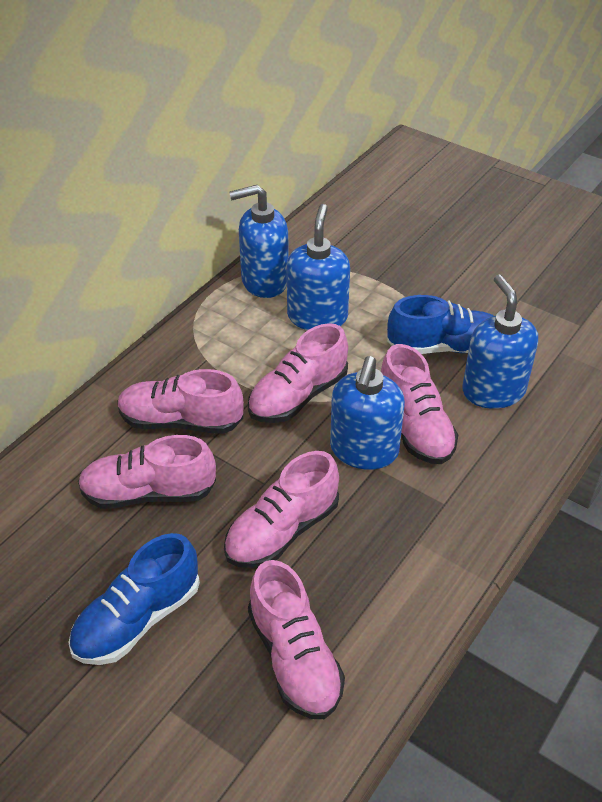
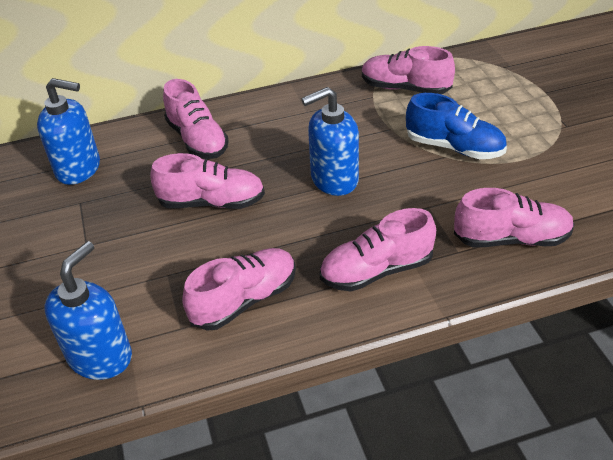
blue shoe: 2 -> 1
blue soap dispenser: 4 -> 3

